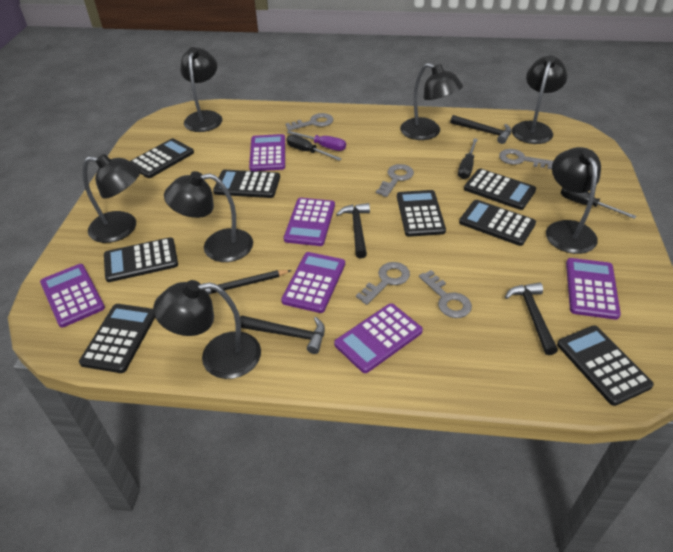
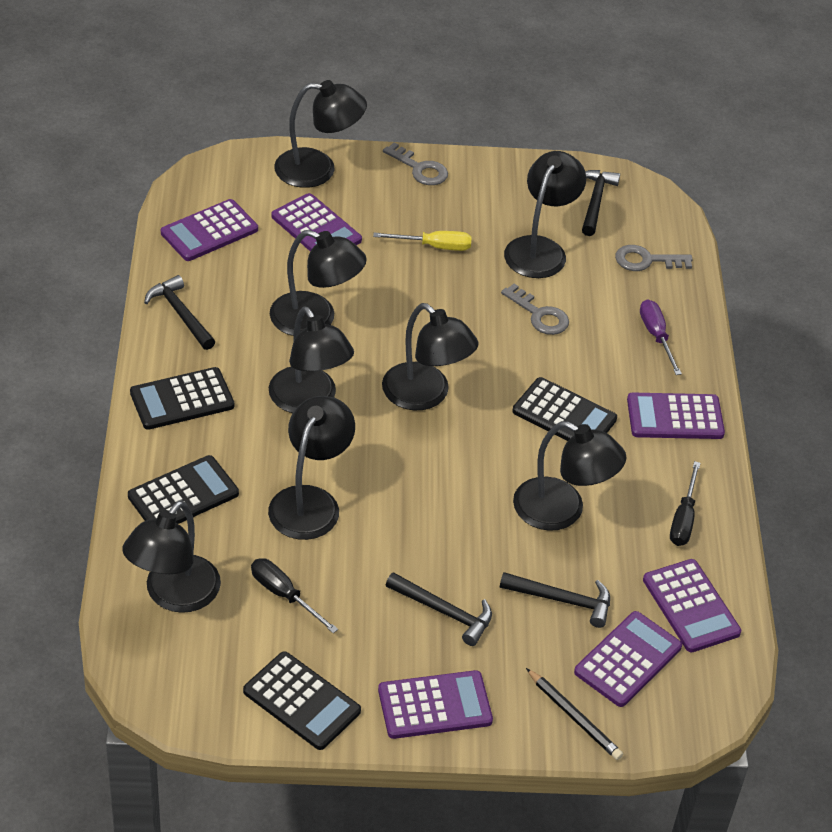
black calculator: 8 -> 4
black lamp: 7 -> 8
black screwdriver: 3 -> 2
grey key: 5 -> 3
yellow screwdriver: 0 -> 1

